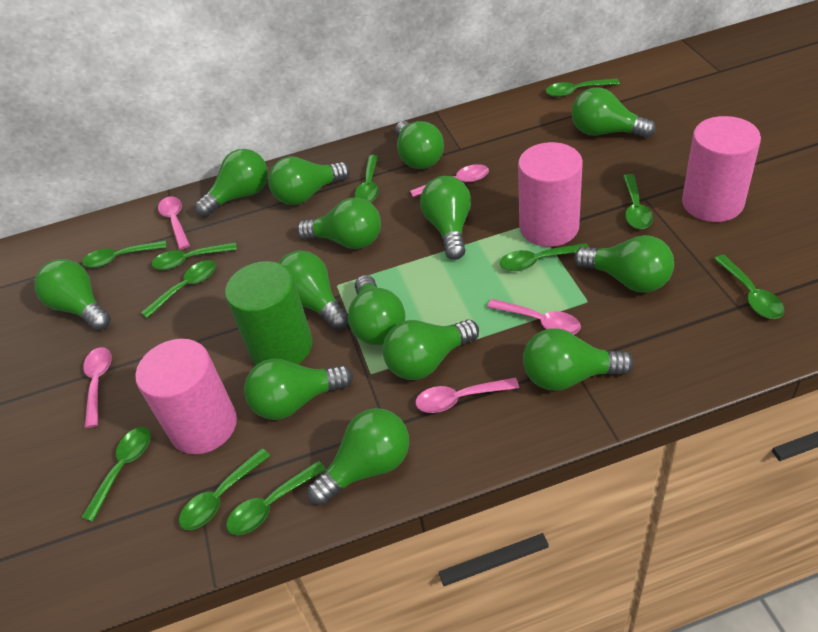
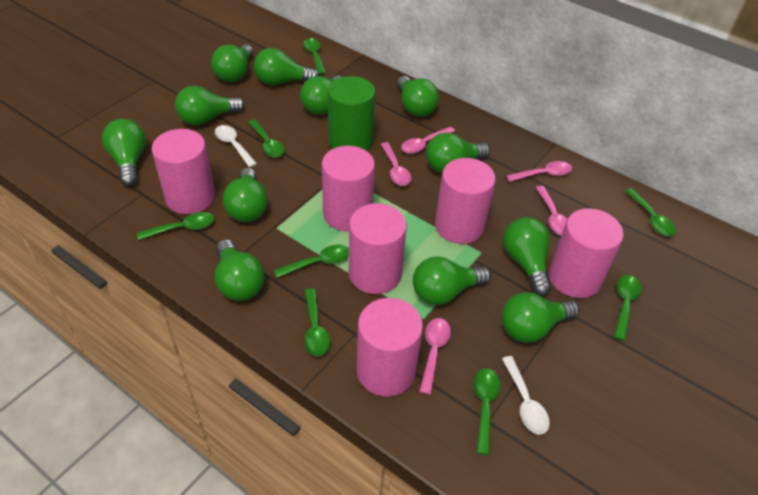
green light bulb: 14 -> 12
green spoon: 11 -> 8
pink cylinder: 3 -> 6
white spoon: 0 -> 2

